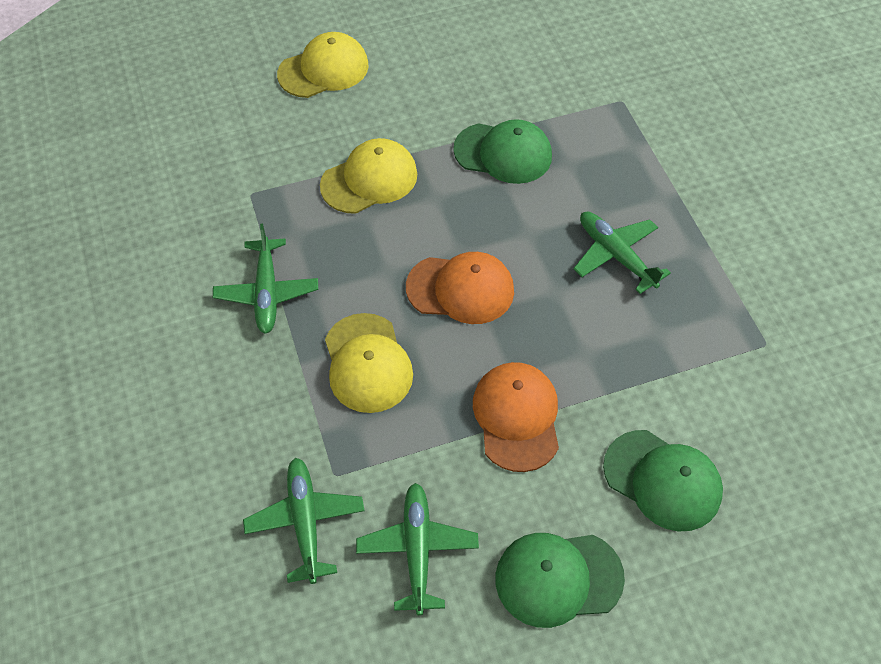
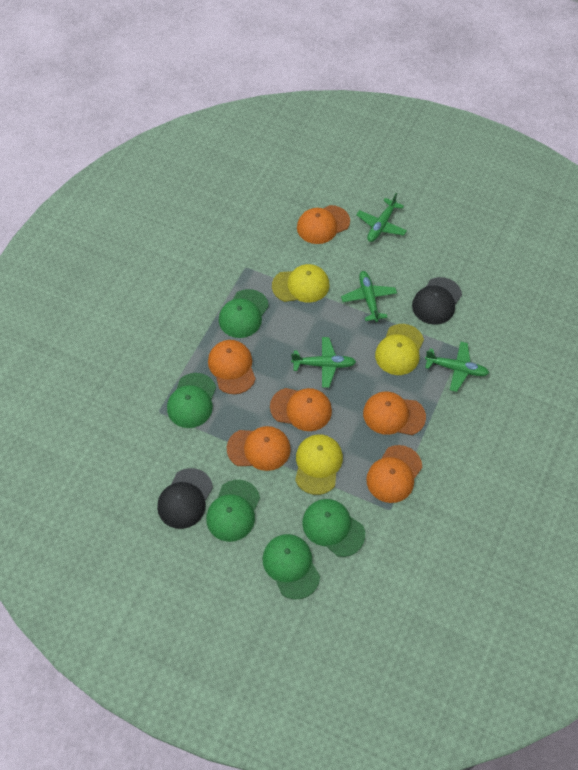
black cap: 0 -> 2
green cap: 3 -> 5
orange cap: 2 -> 6

